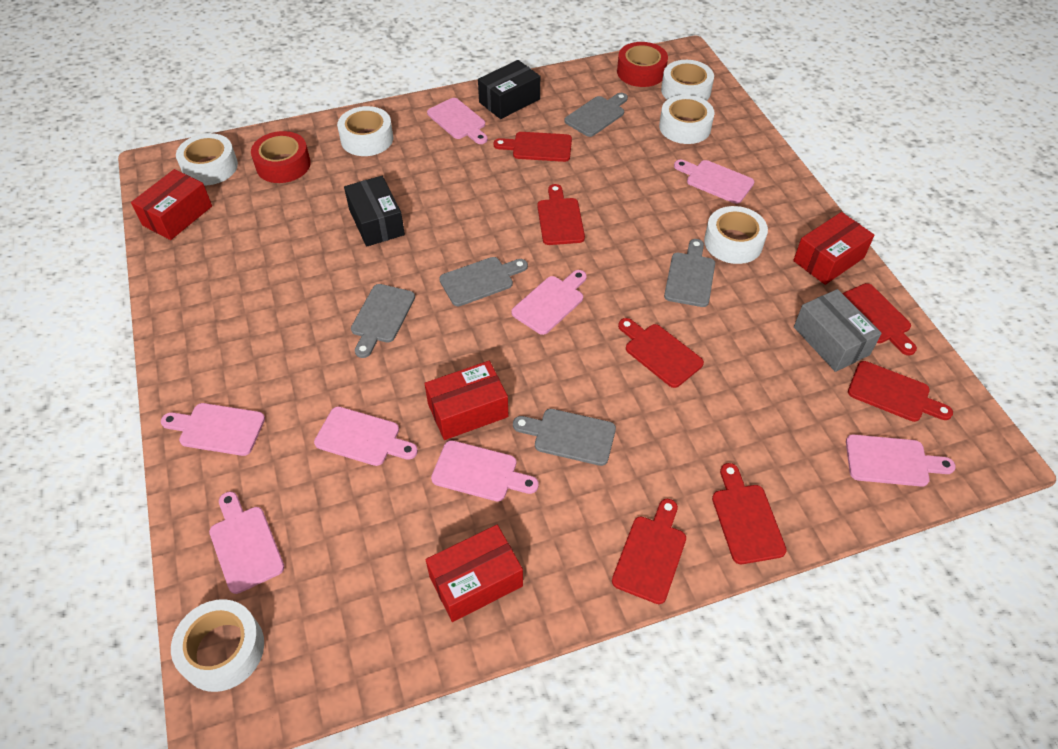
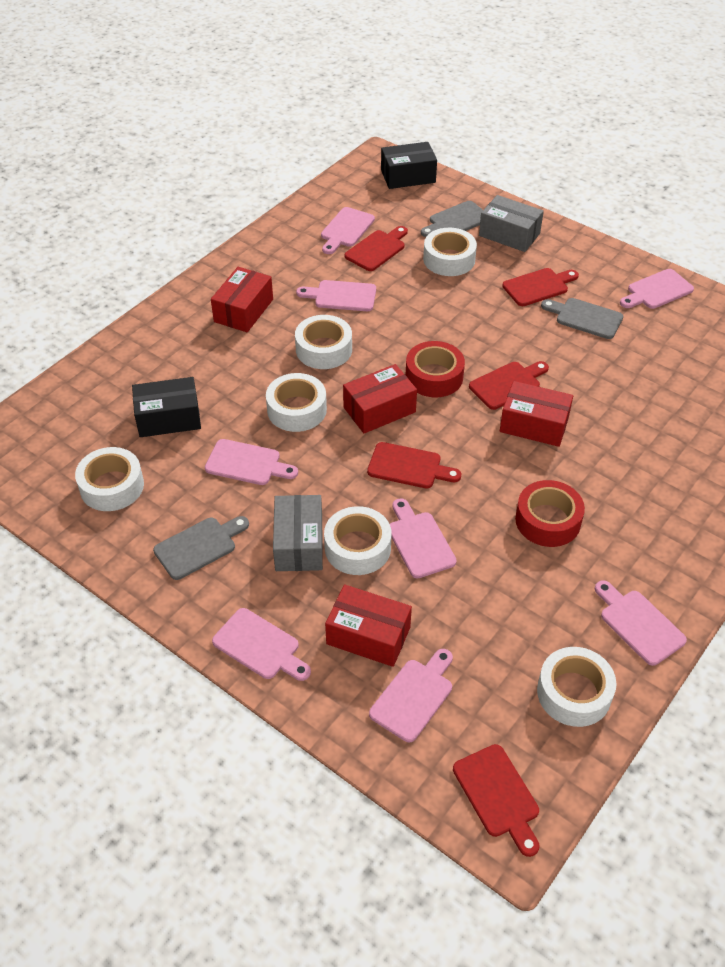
grey box: 1 -> 2
grey cutting board: 5 -> 3
red cutting board: 7 -> 5

